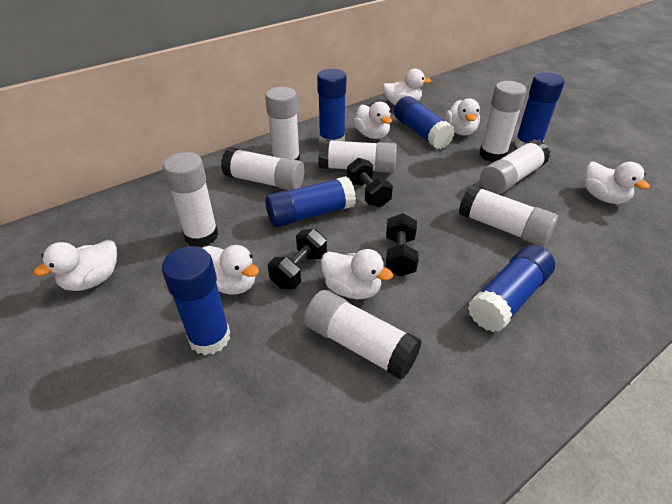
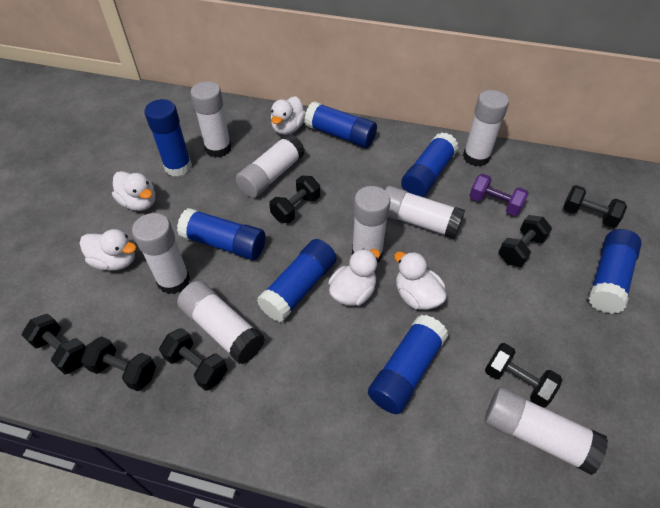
black dumbbell: 3 -> 7
blue glue stick: 6 -> 7
purple dumbbell: 0 -> 1
white duck: 7 -> 5

